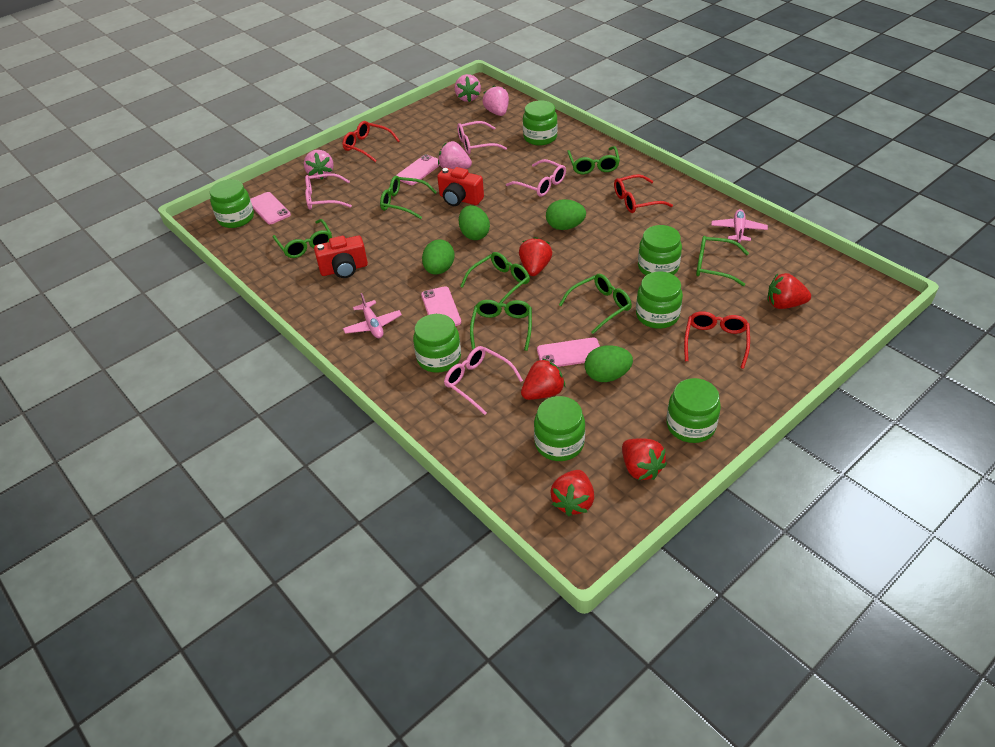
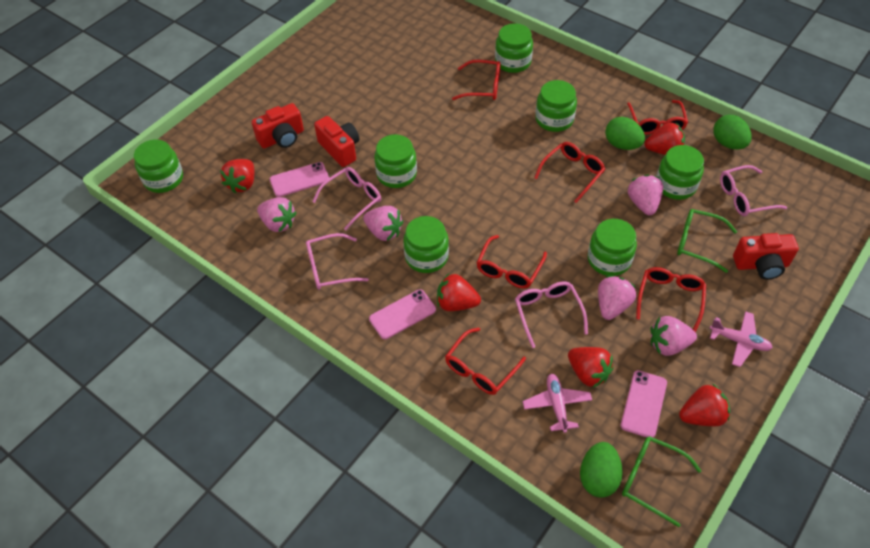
green egg: 4 -> 3
green glasses: 7 -> 2
pink phone: 4 -> 3
pink strawberry: 4 -> 5
red camera: 2 -> 3
red glasses: 3 -> 6

